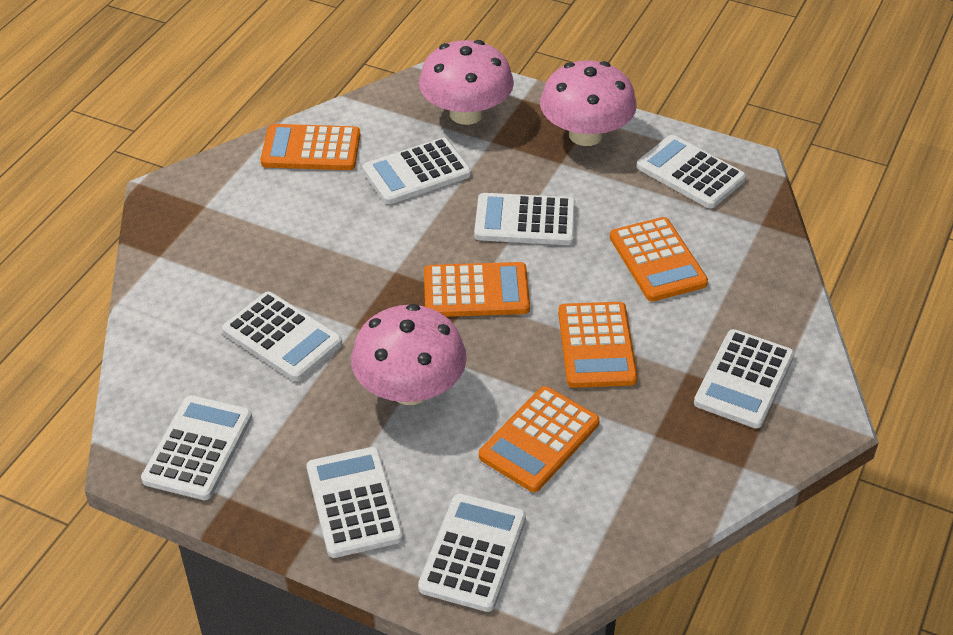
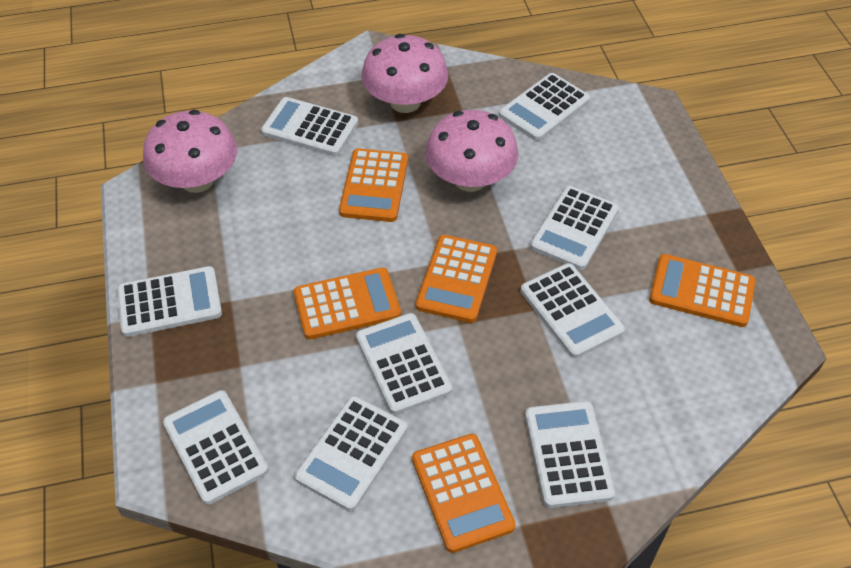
white calculator: 8 -> 9

